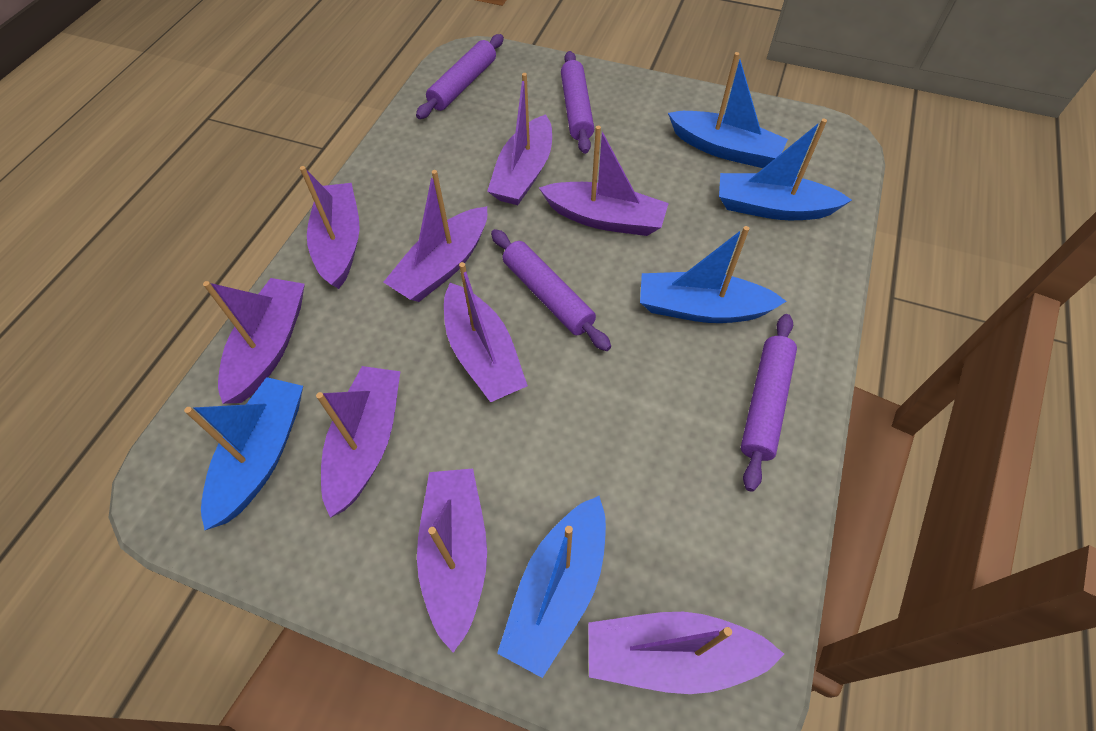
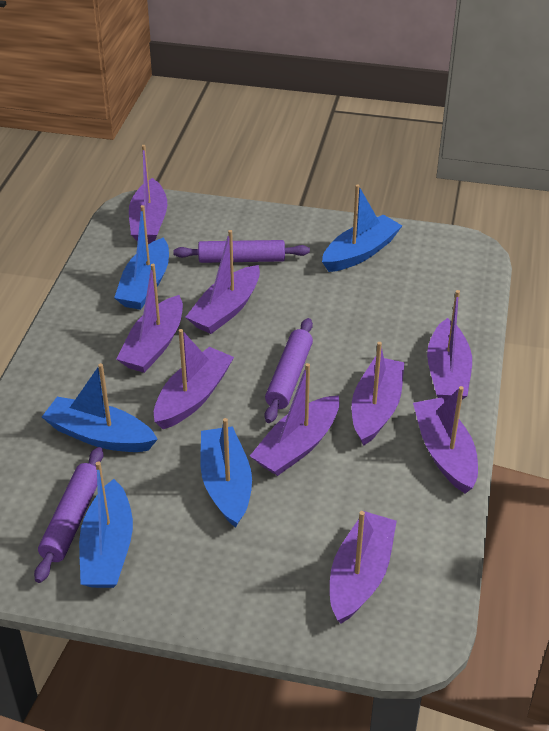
purple rolling pin: 4 -> 3

